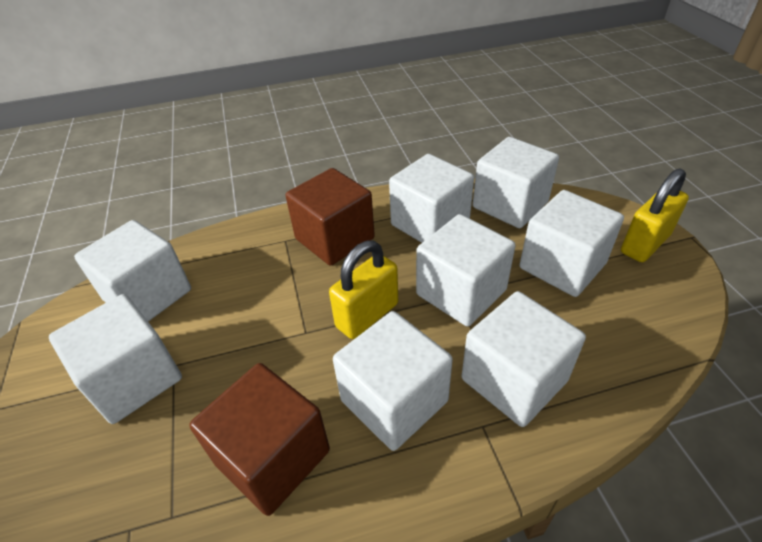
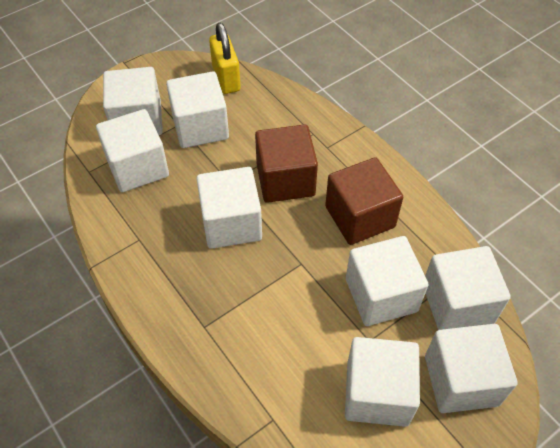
yellow padlock: 2 -> 1

